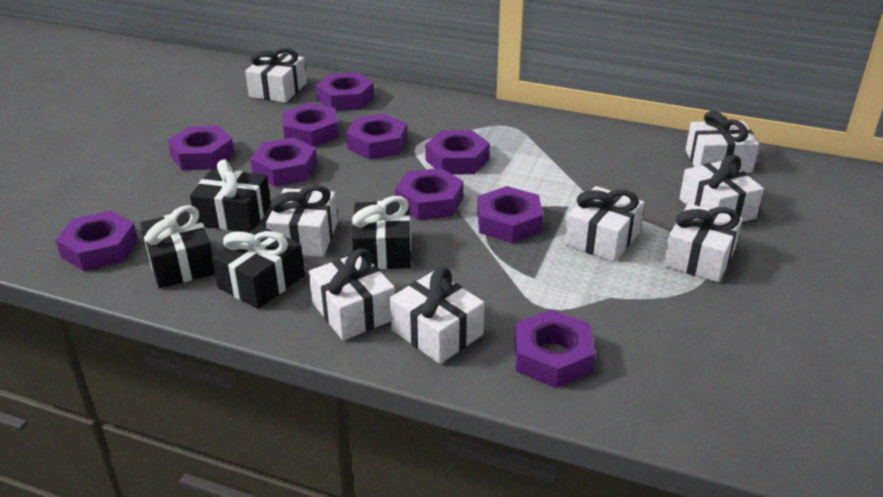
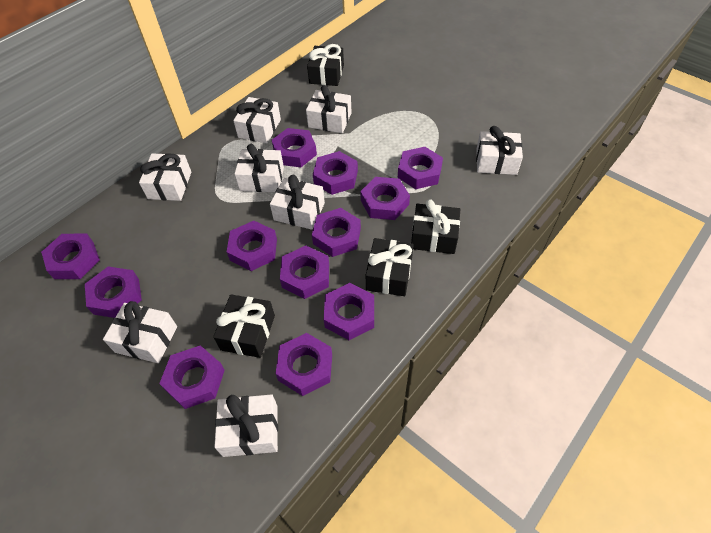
purple nut: 10 -> 12

